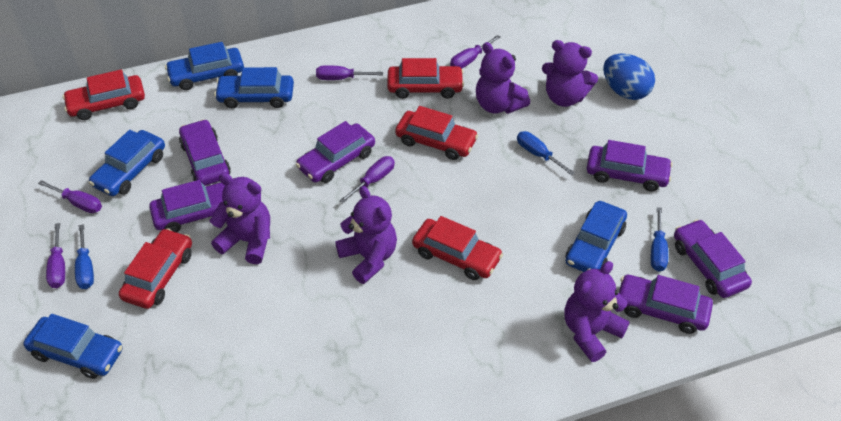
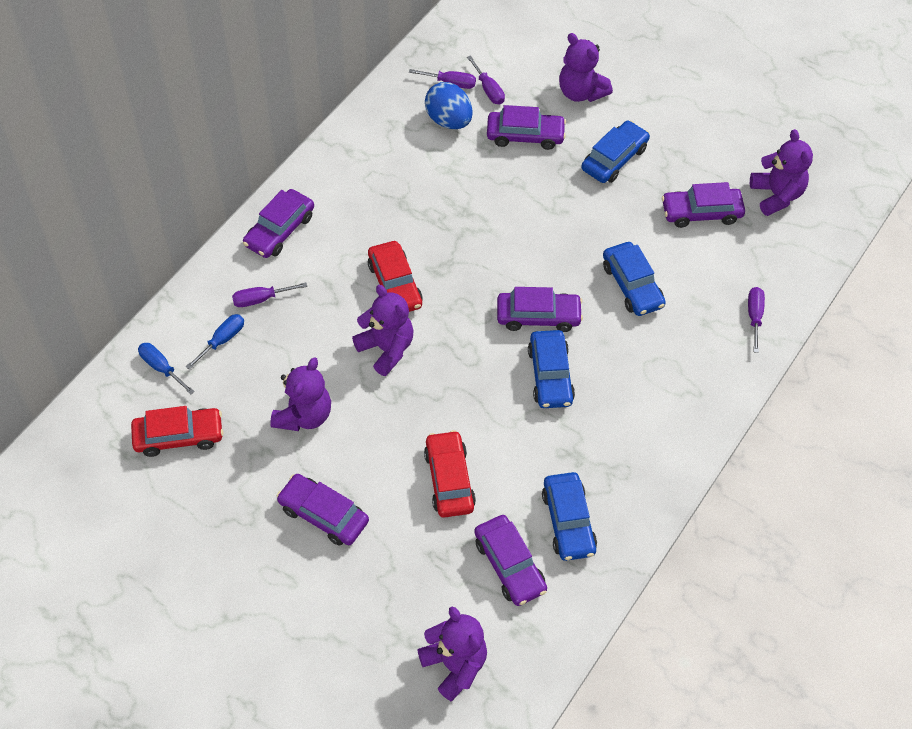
blue car: 5 -> 4
blue screwdriver: 3 -> 2
purple screwdriver: 5 -> 4
red car: 5 -> 3

